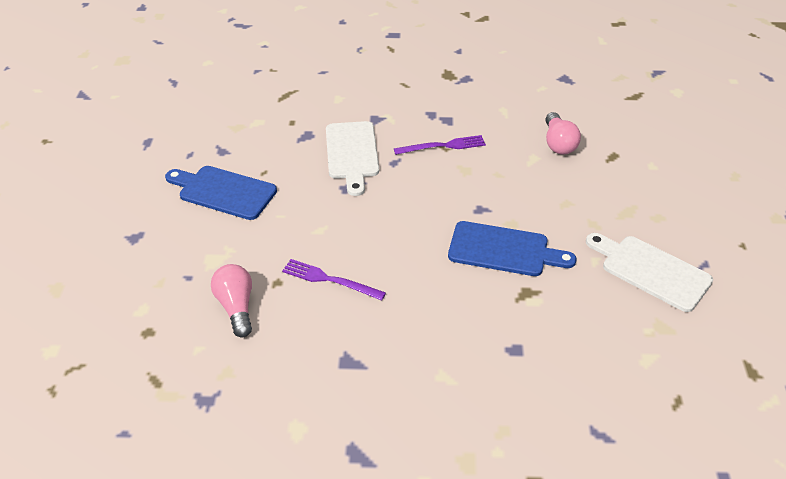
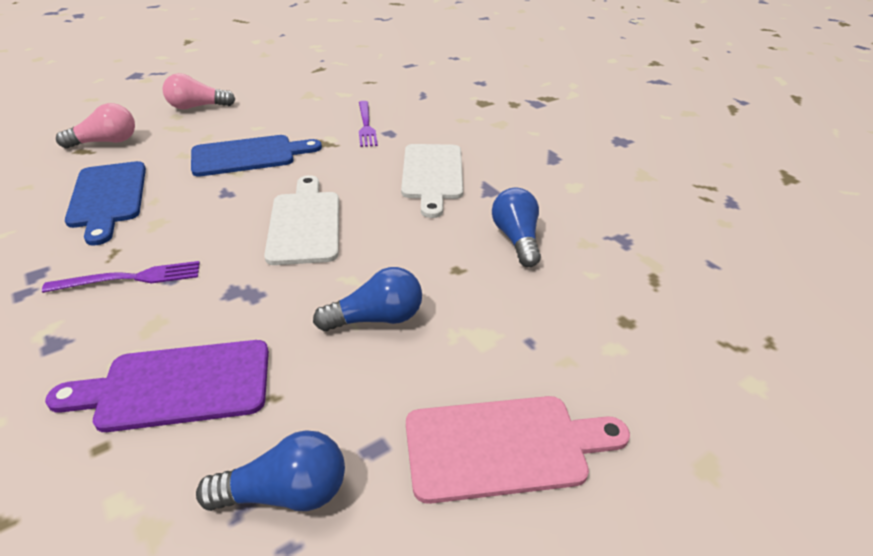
blue light bulb: 0 -> 3
pink cutting board: 0 -> 1
purple cutting board: 0 -> 1

